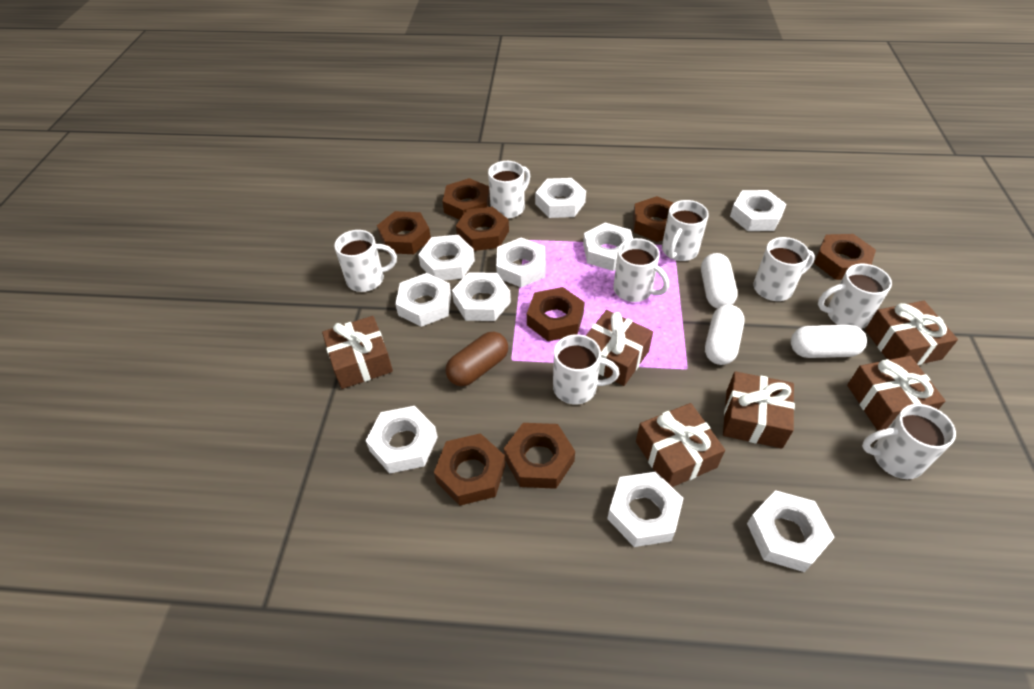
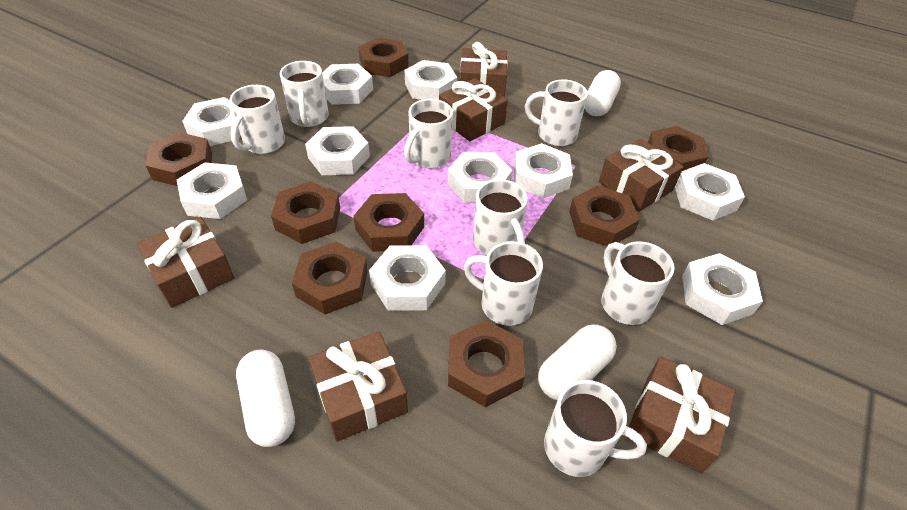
brown capsule: 1 -> 0

